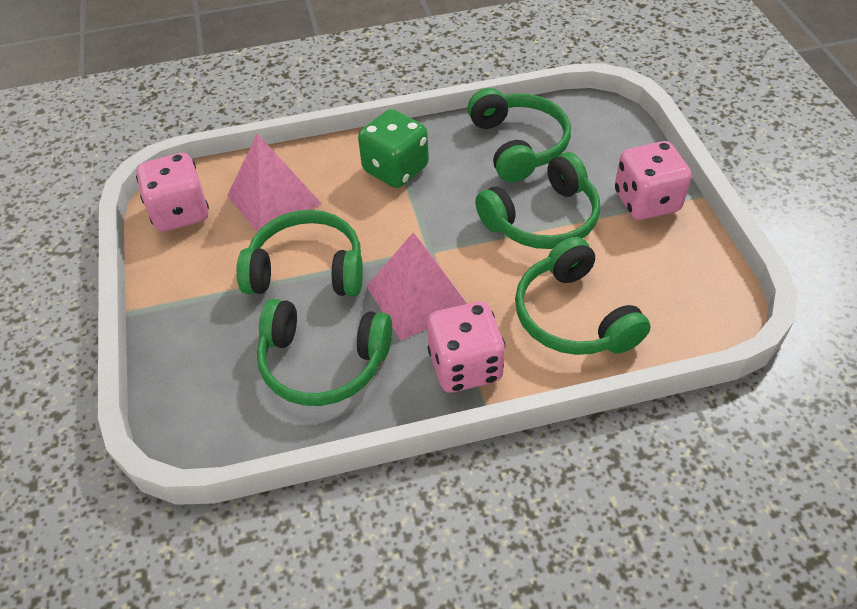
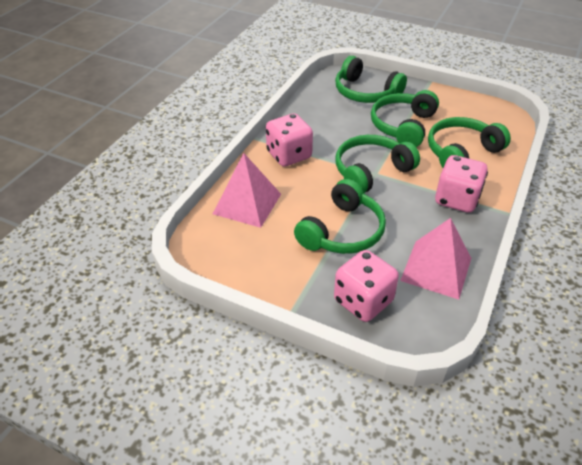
green dice: 1 -> 0

